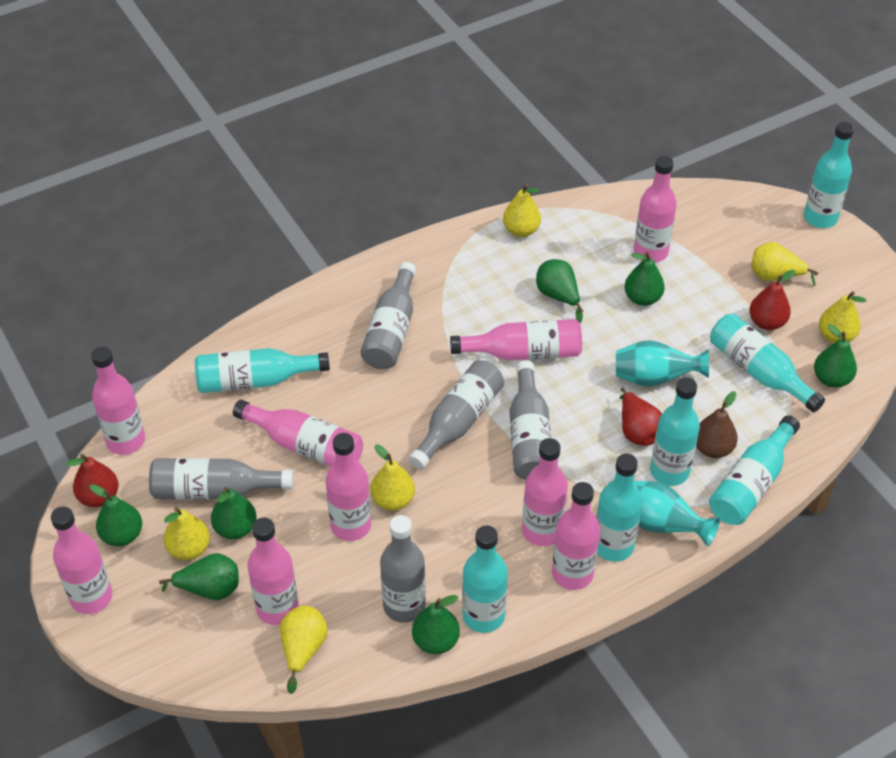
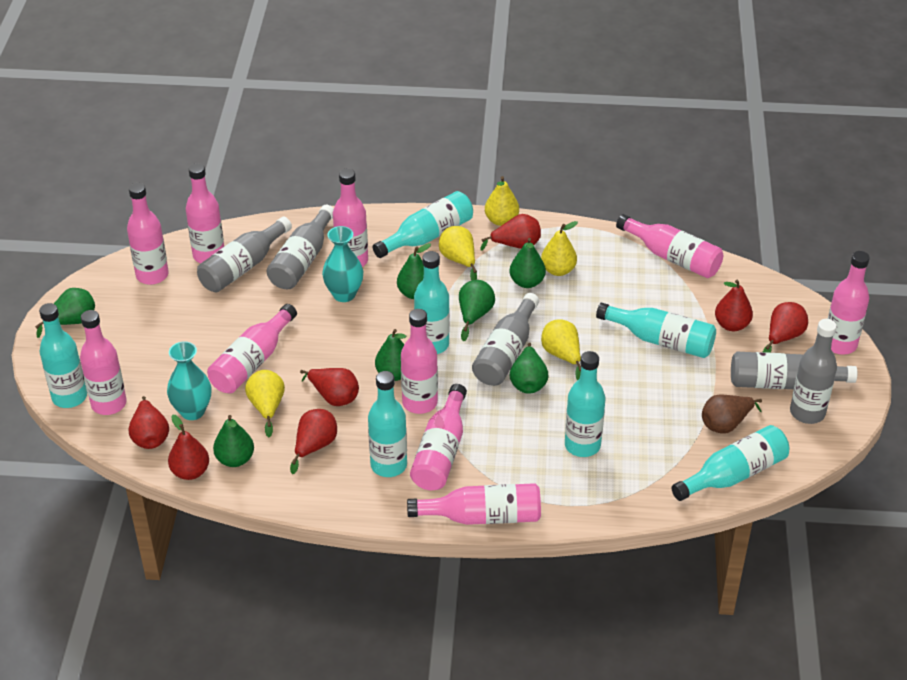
pink bottle: 9 -> 10
red pear: 3 -> 7
yellow pear: 6 -> 5

